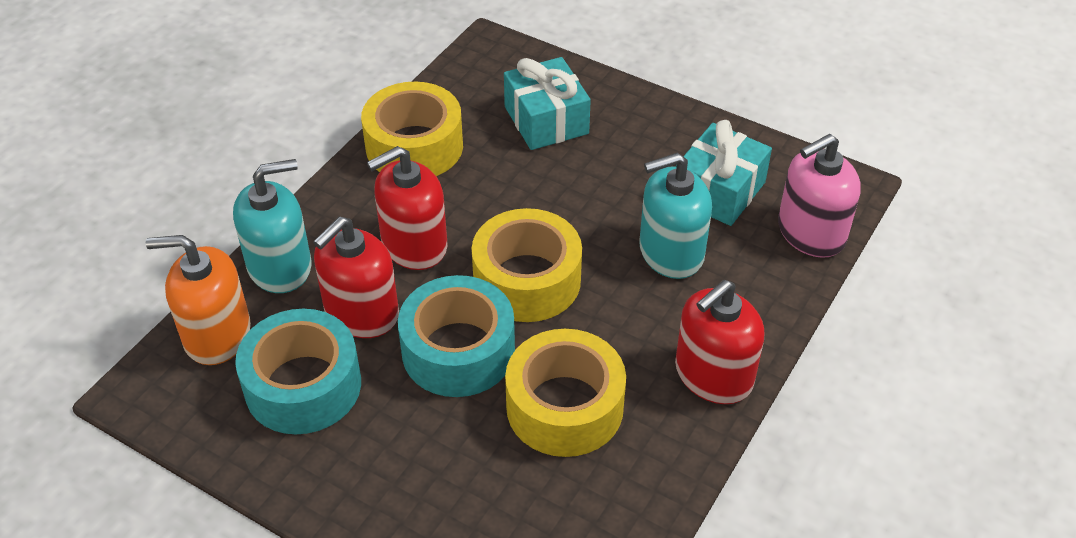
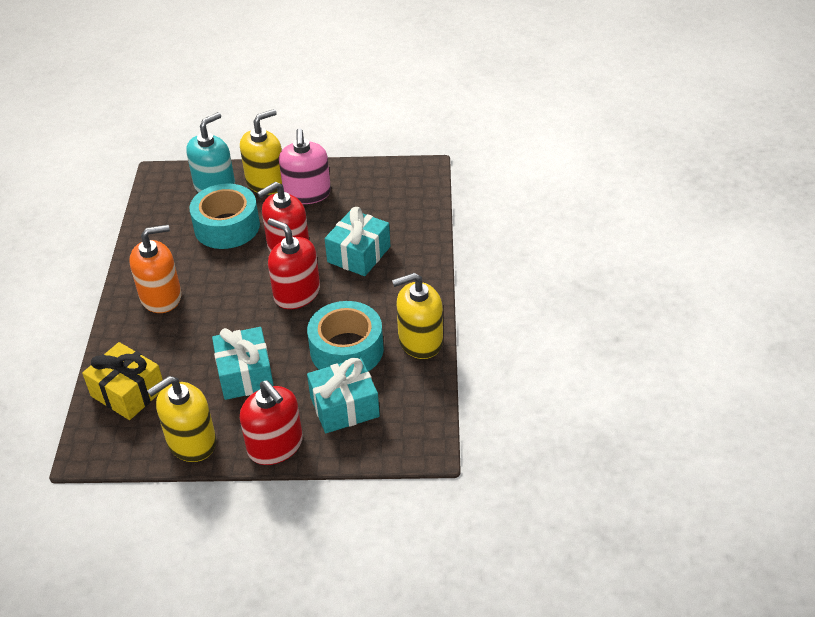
turquoise gift: 2 -> 3
turquoise soap dispenser: 2 -> 1
yellow gift: 0 -> 1
yellow soap dispenser: 0 -> 3
yellow tape: 3 -> 0

